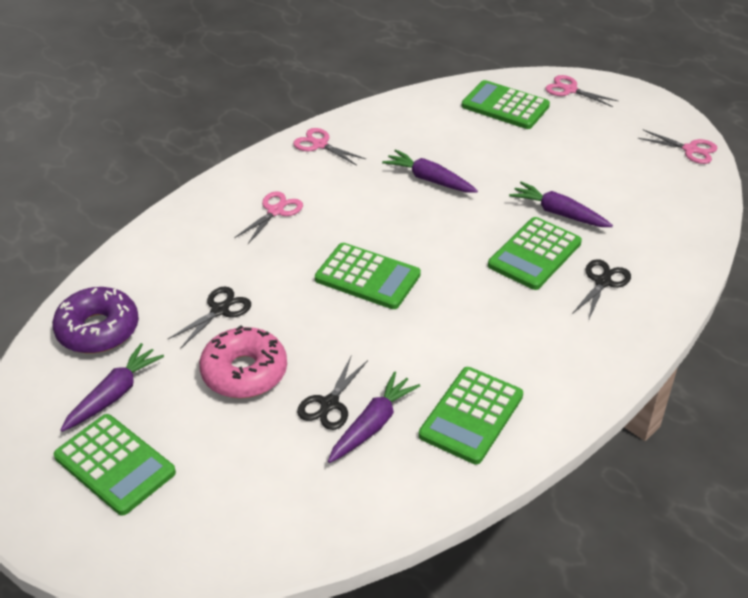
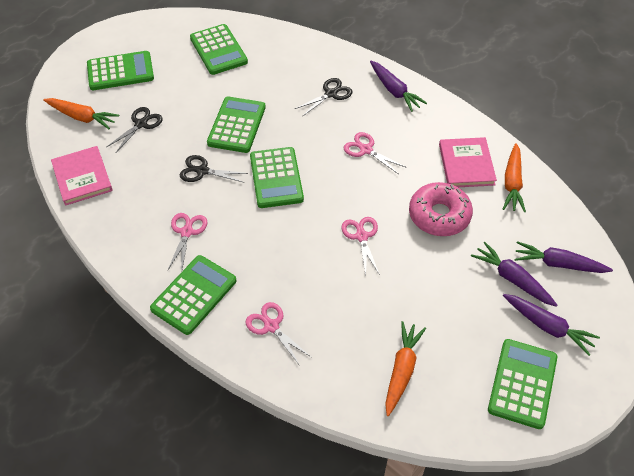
green calculator: 5 -> 6
orange carrot: 0 -> 3
pink book: 0 -> 2
purple donut: 1 -> 0

